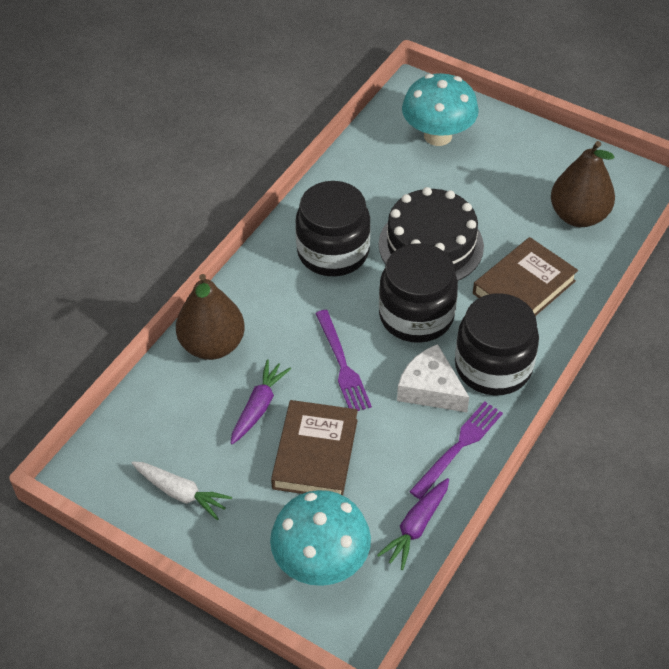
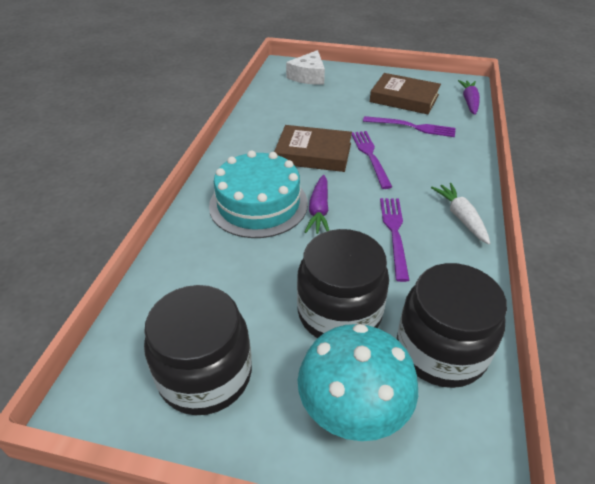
black cake: 1 -> 0
brown pear: 2 -> 0
purple fork: 2 -> 3
turquoise cake: 0 -> 1
turquoise mushroom: 2 -> 1

